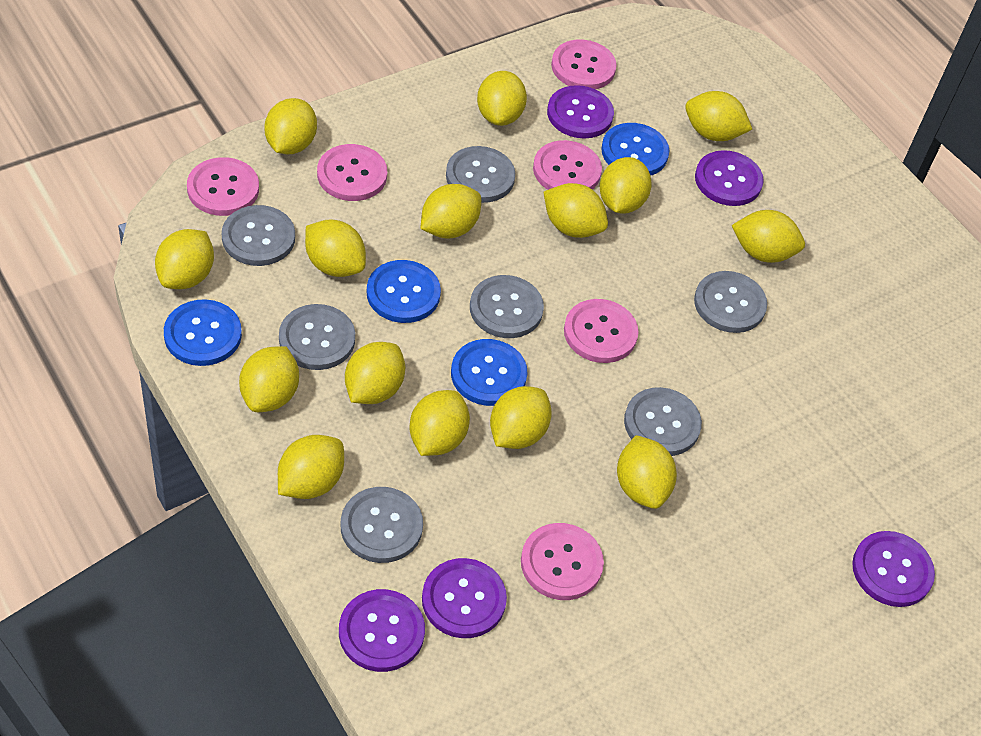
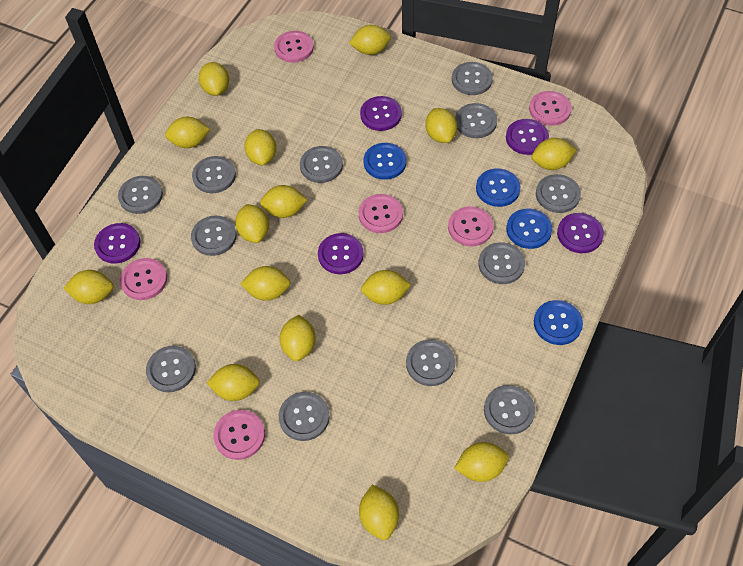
grey button: 7 -> 12

